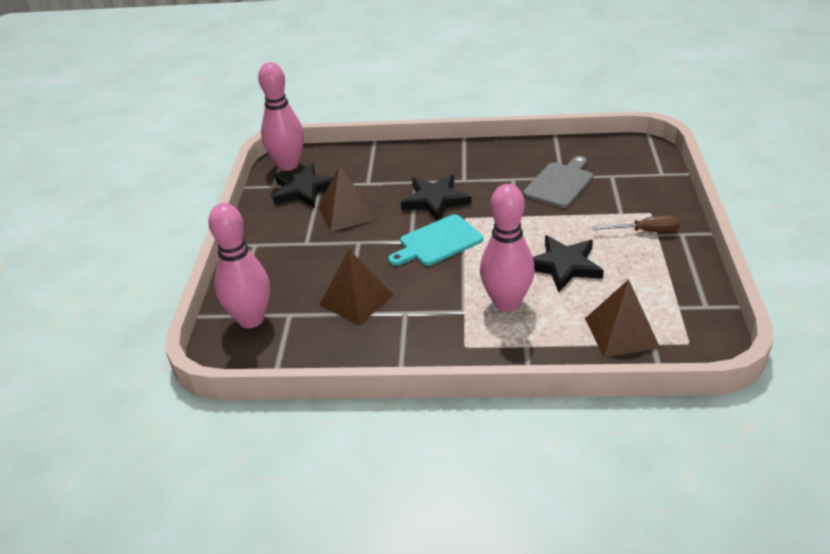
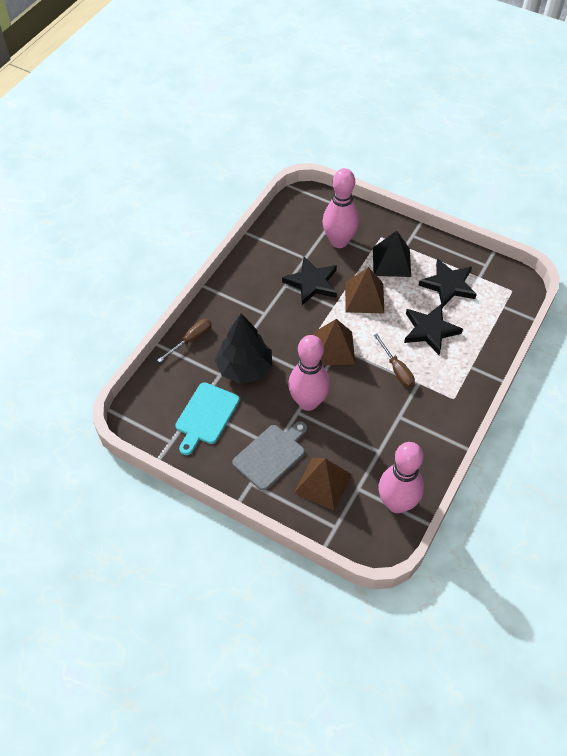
black pyramid: 0 -> 1
black tree: 0 -> 1
brown screwdriver: 1 -> 2

